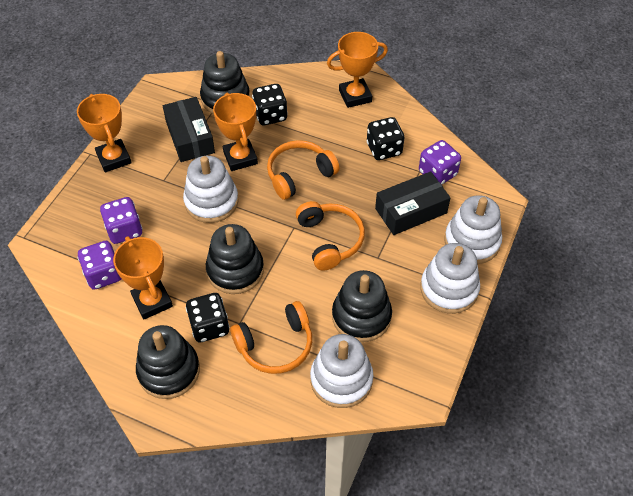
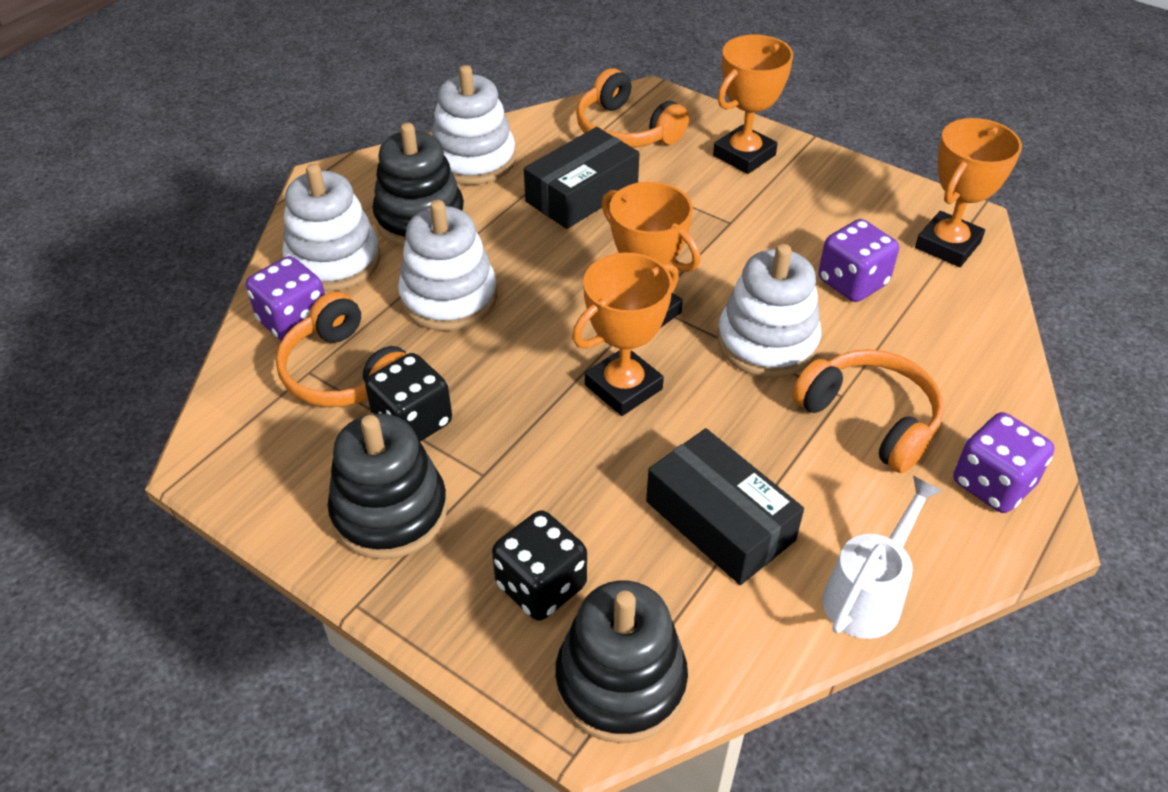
black dice: 3 -> 2
black stacking toy: 4 -> 3
white watering can: 0 -> 1

